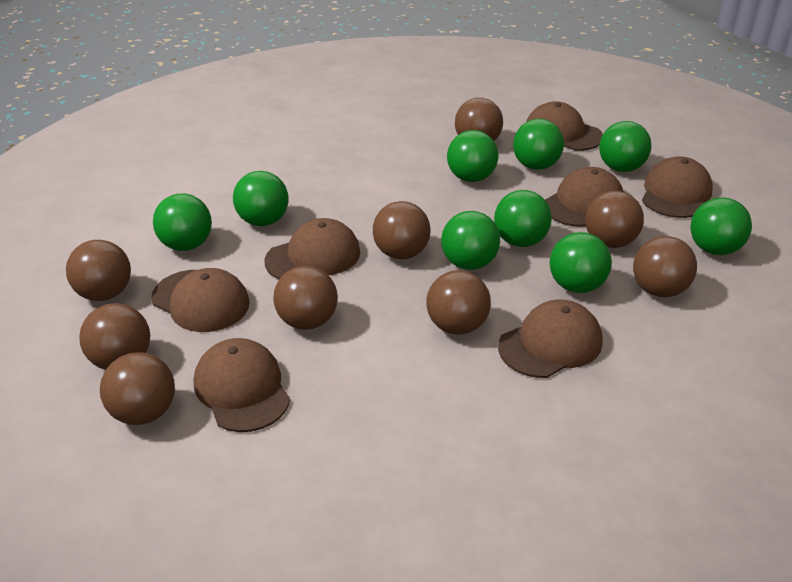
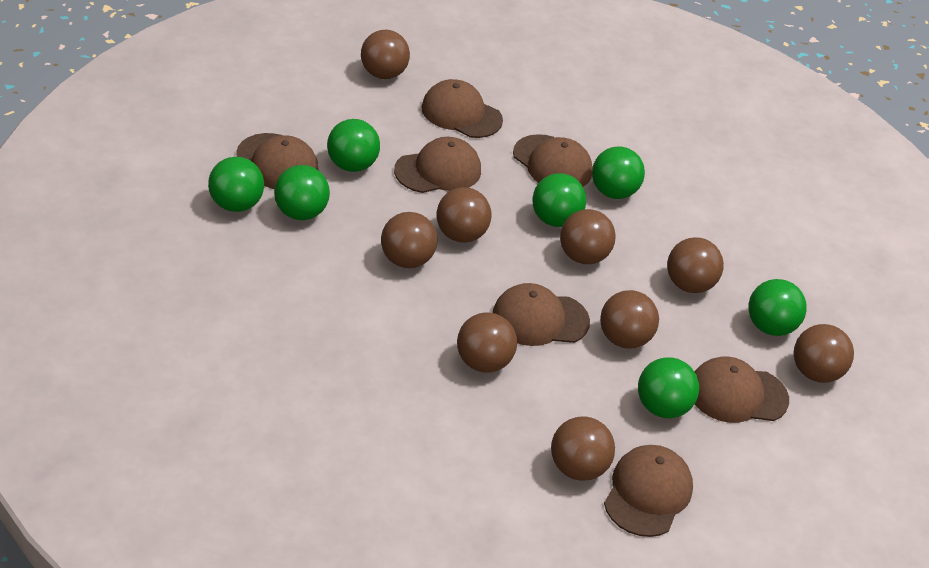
green ball: 9 -> 7

